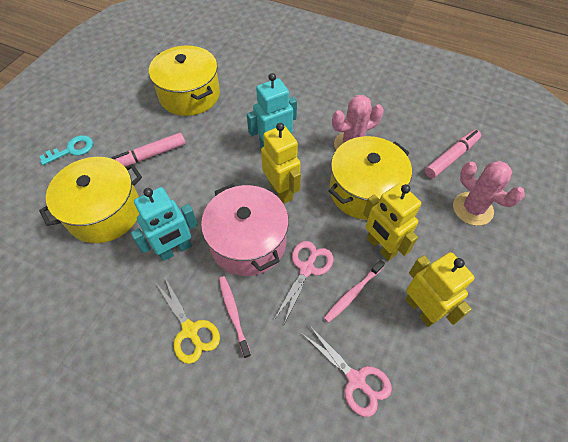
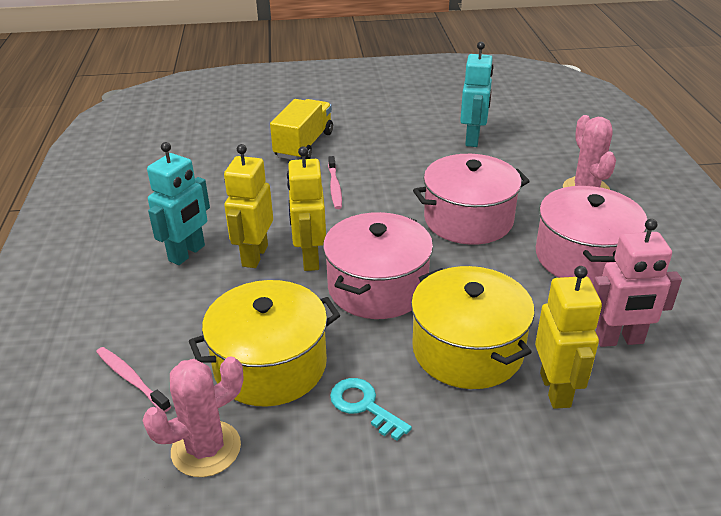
pink marker: 2 -> 0
pink pot: 1 -> 3
pink robot: 0 -> 1
pink scissors: 2 -> 0
yellow pot: 3 -> 2
yellow scissors: 1 -> 0
yellow truck: 0 -> 1

